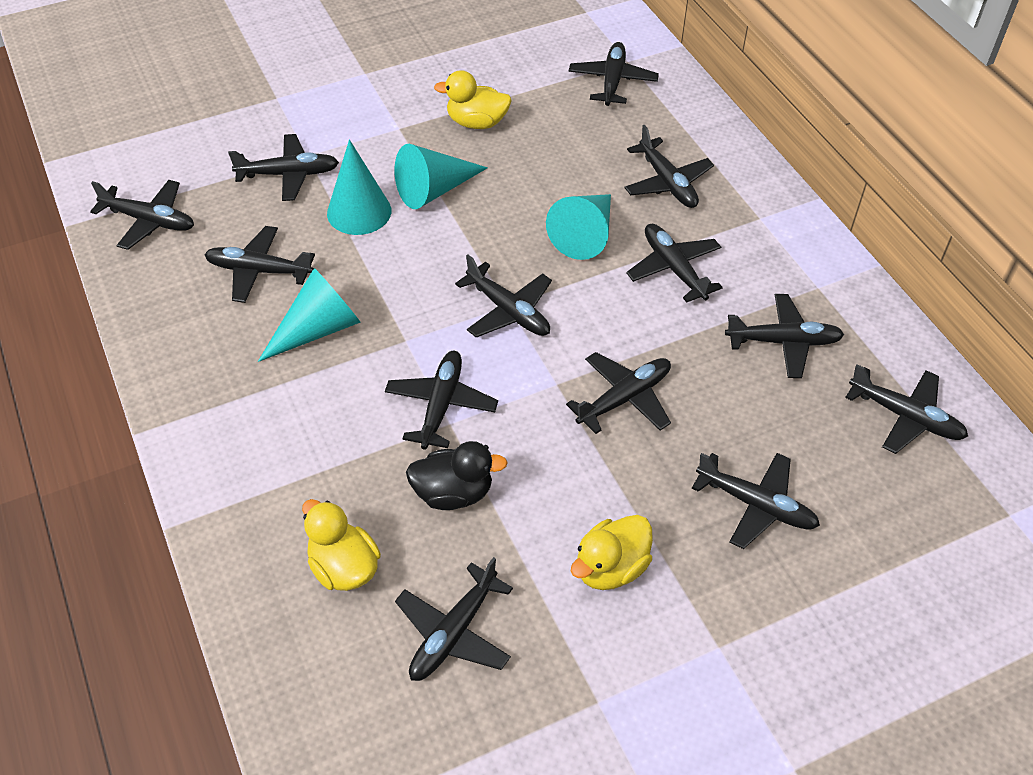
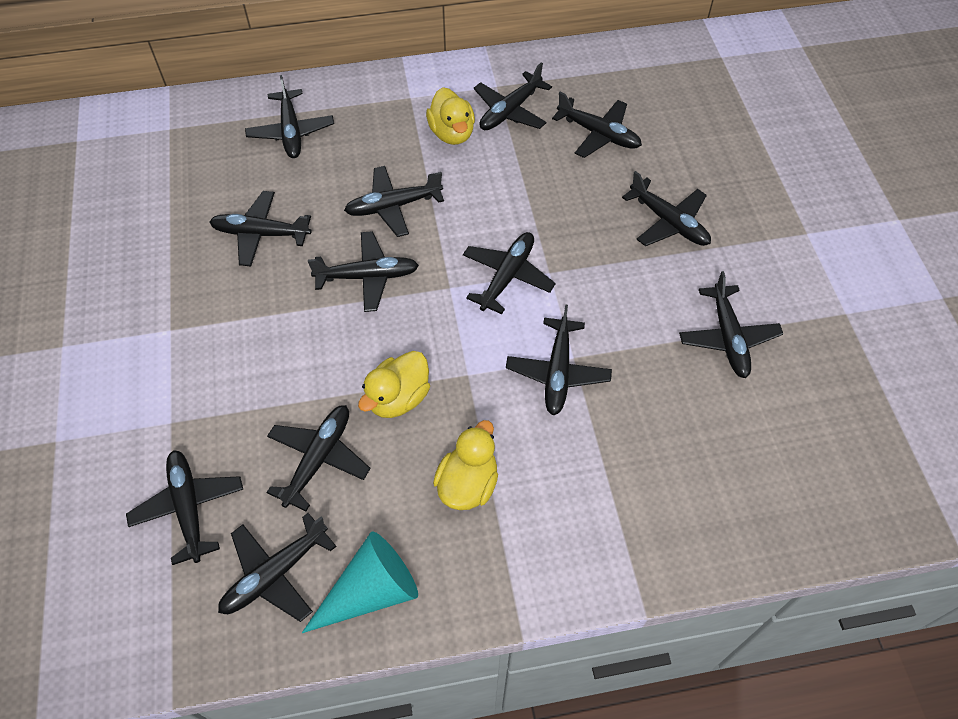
black duck: 1 -> 0
turquoise cone: 4 -> 1

